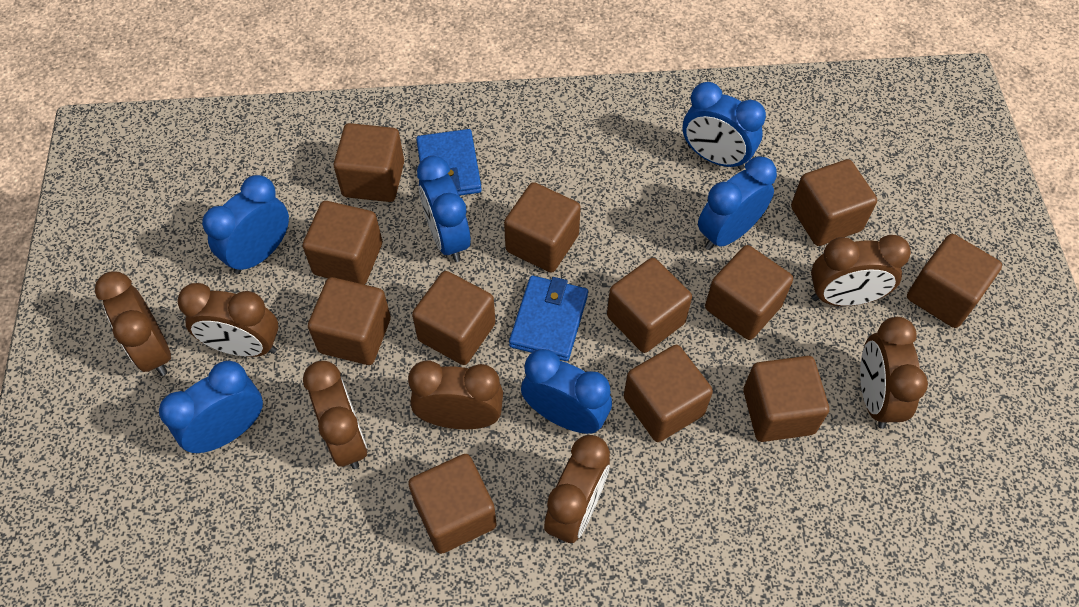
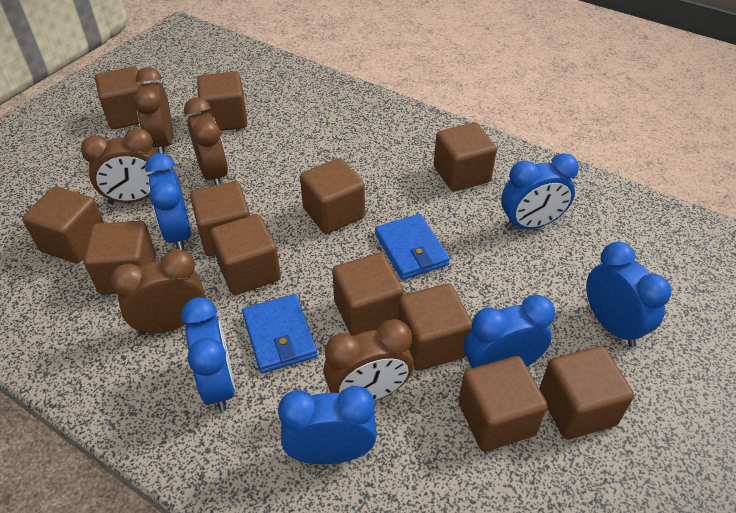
brown clock: 7 -> 5

